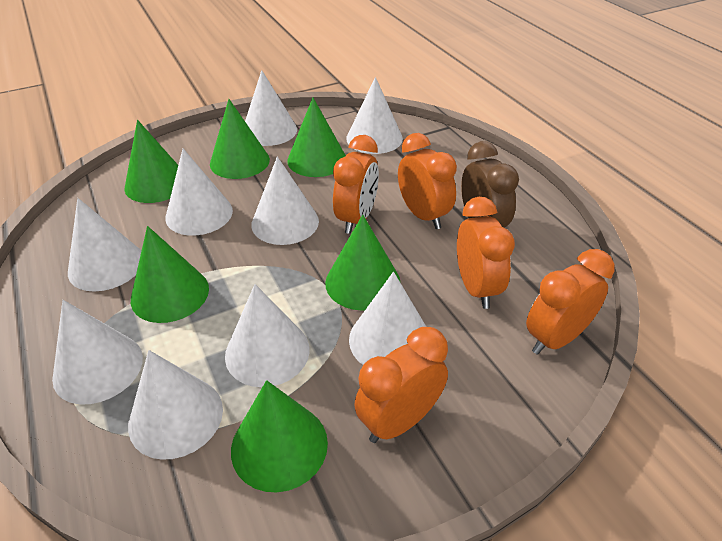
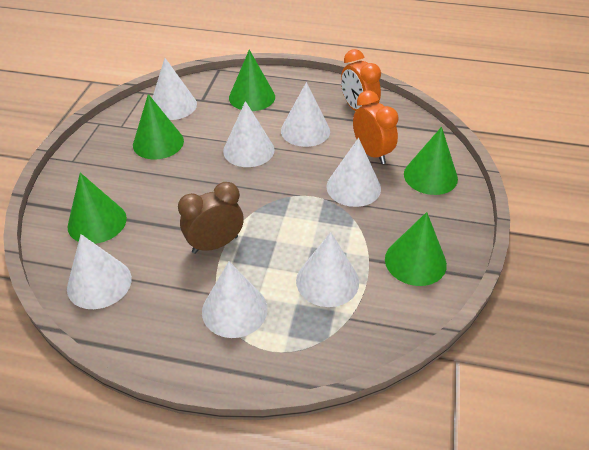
green cone: 6 -> 5
orange clock: 5 -> 2
white cone: 9 -> 7

